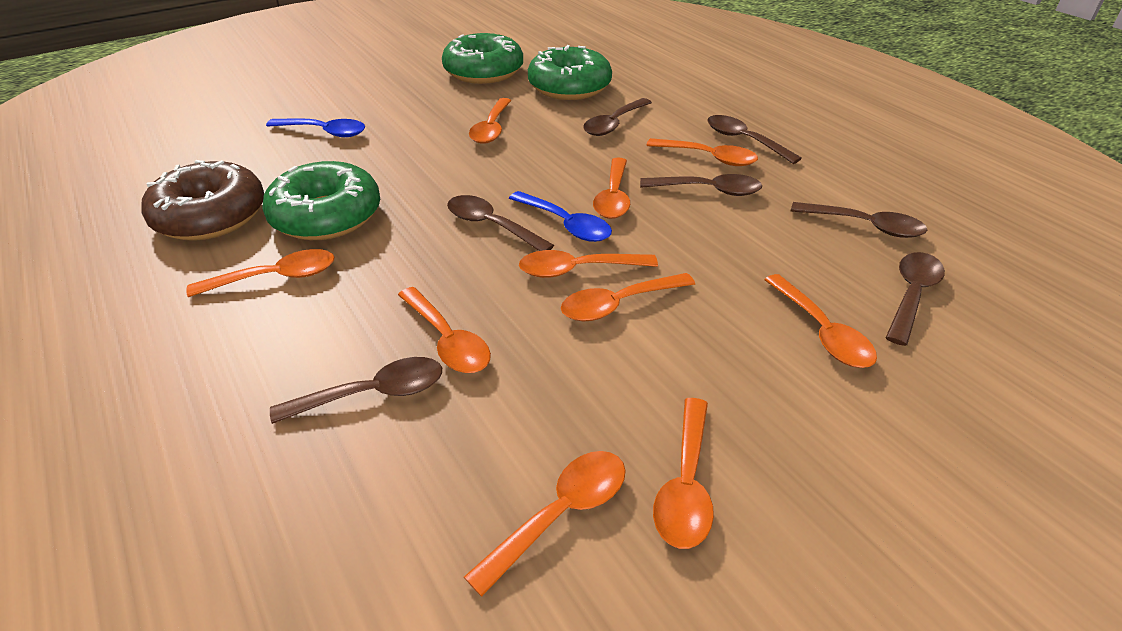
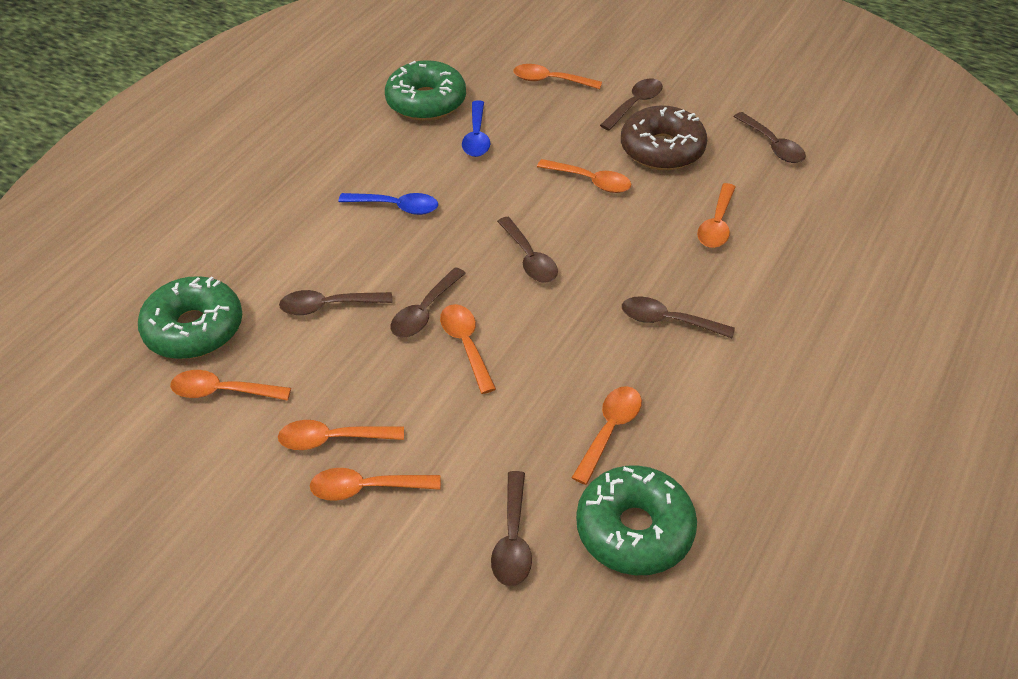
orange spoon: 10 -> 8

